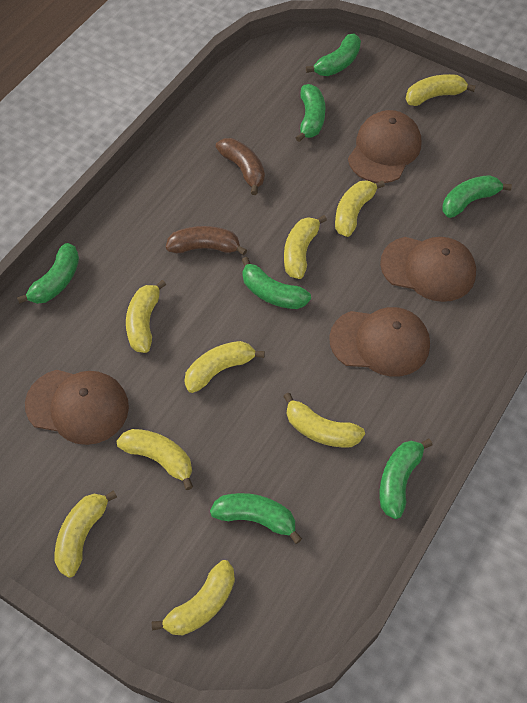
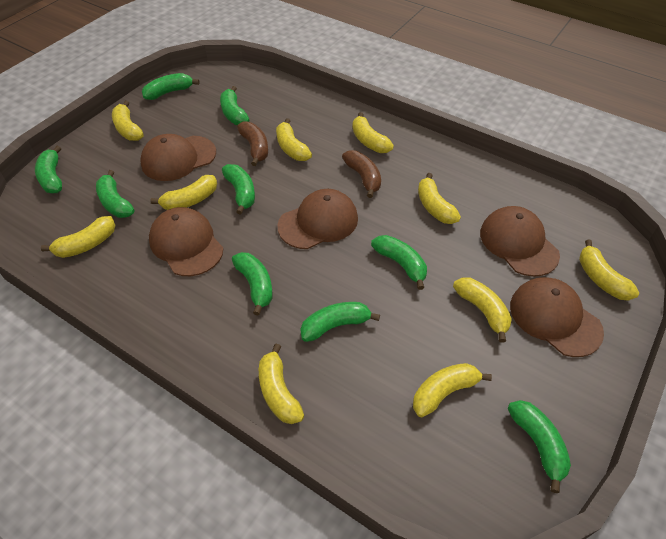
brown cap: 4 -> 5
green banana: 7 -> 9
yellow banana: 9 -> 10

